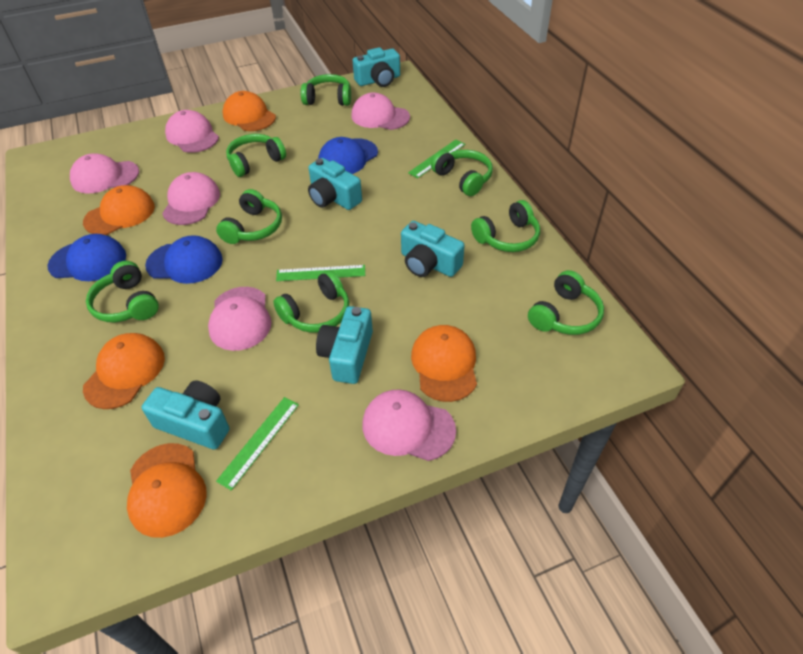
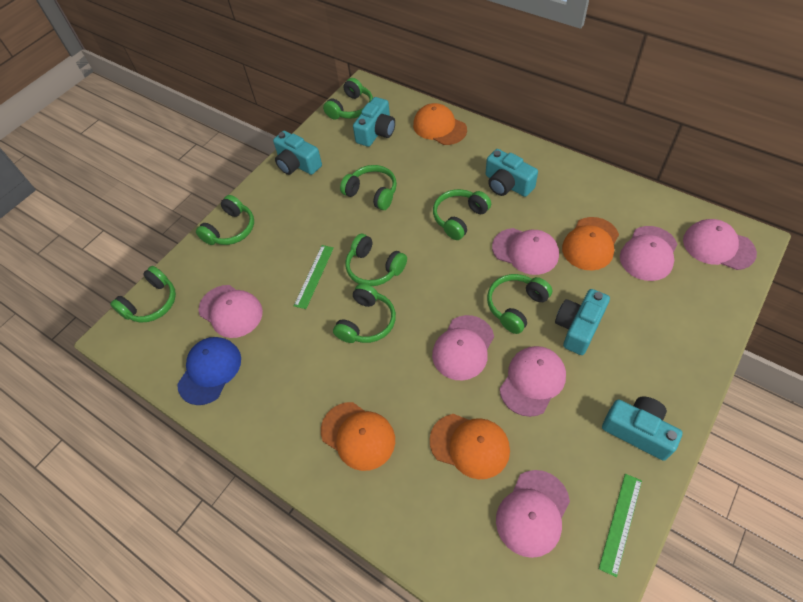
blue cap: 3 -> 1
green ruler: 3 -> 2
orange cap: 5 -> 4
pink cap: 6 -> 7

